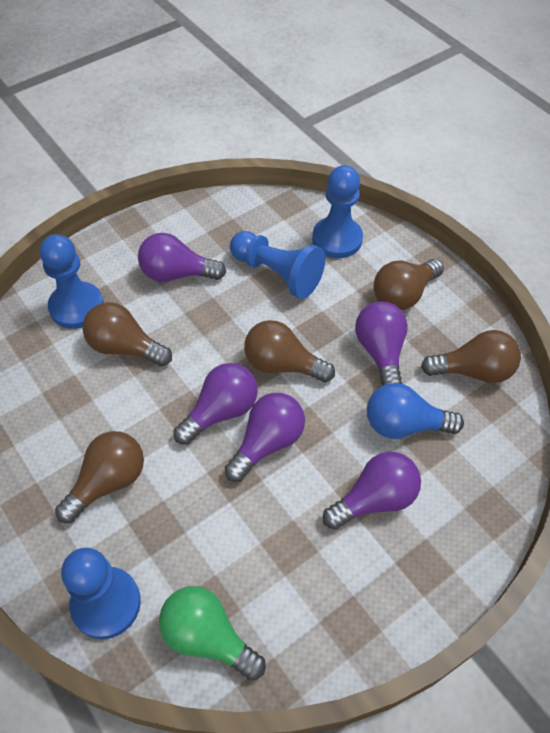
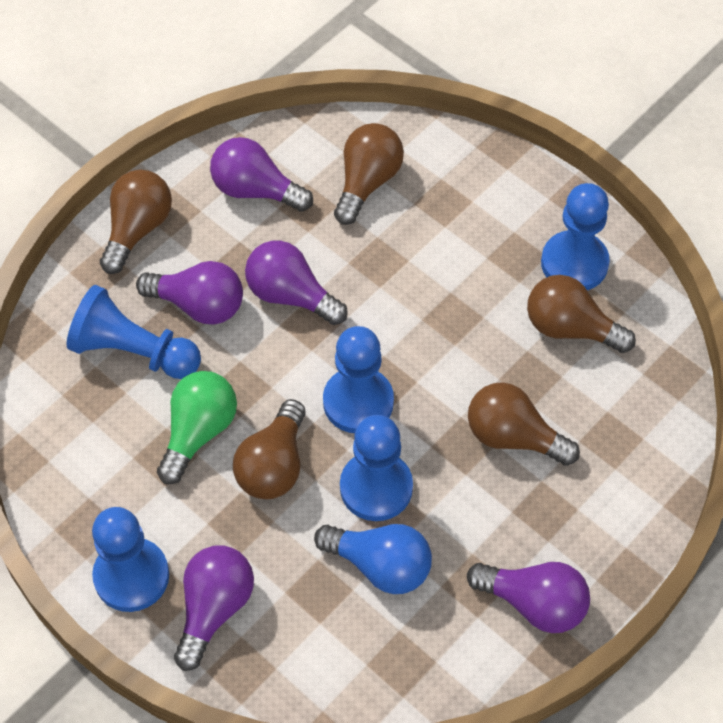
blue pawn: 4 -> 5

